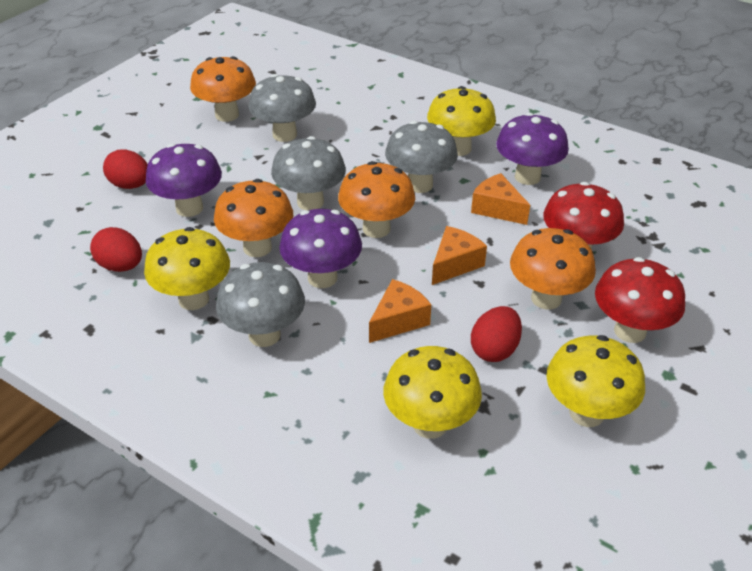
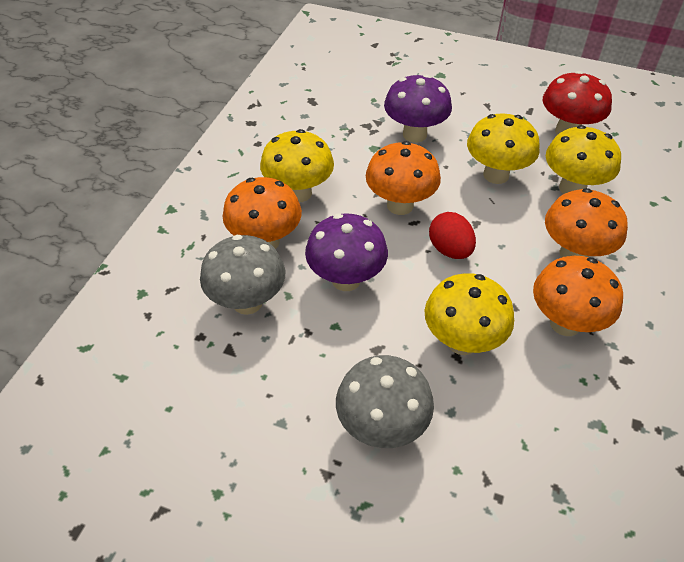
grey mushroom: 4 -> 2
orange cheese: 3 -> 0
purple mushroom: 3 -> 2
red egg: 3 -> 1
red mushroom: 2 -> 1

